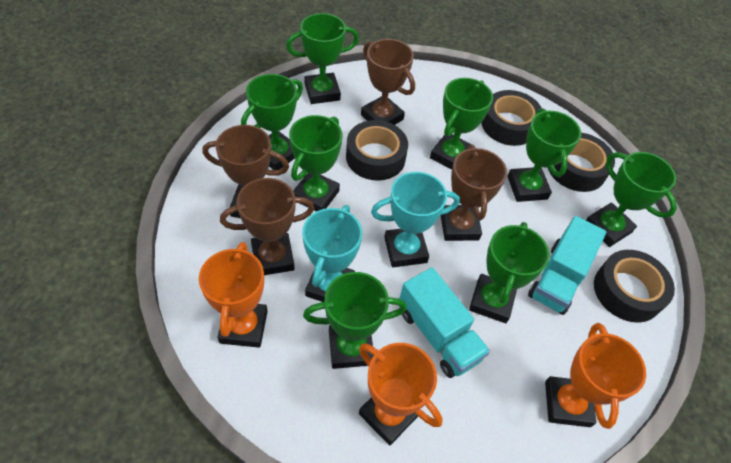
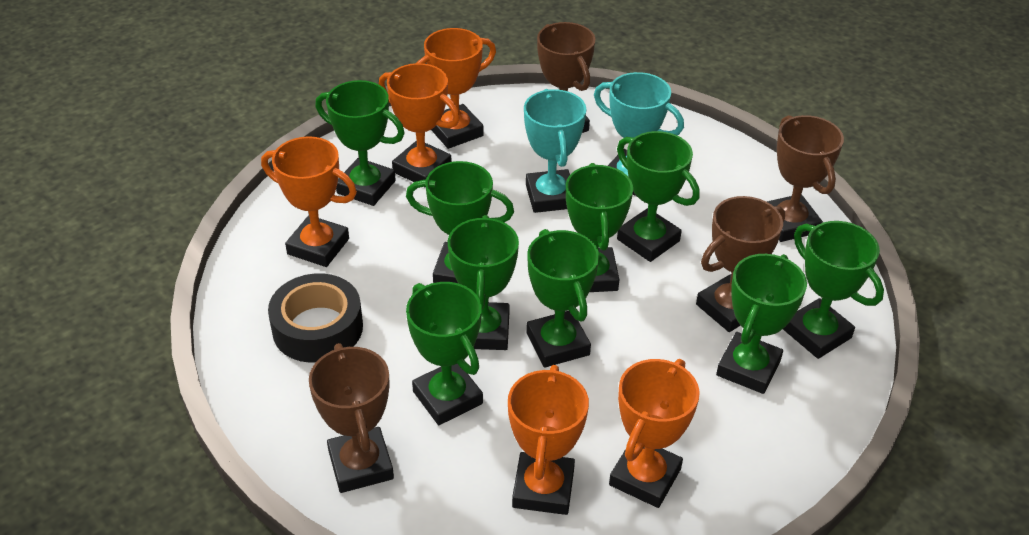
black tape: 4 -> 1
green trophy: 8 -> 9
orange trophy: 3 -> 5
turquoise truck: 2 -> 0

